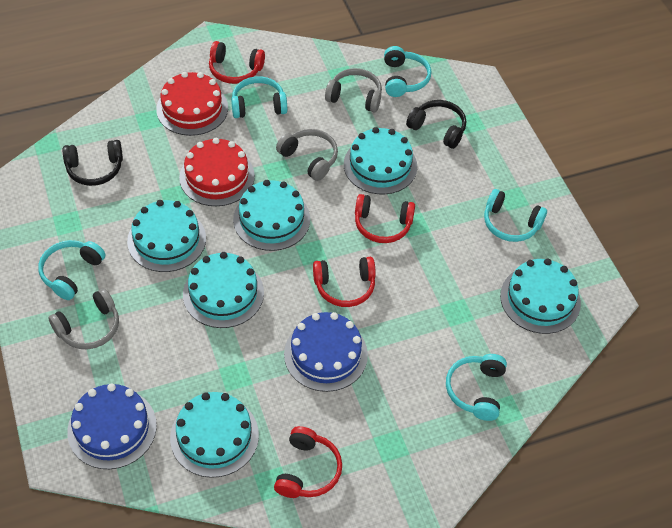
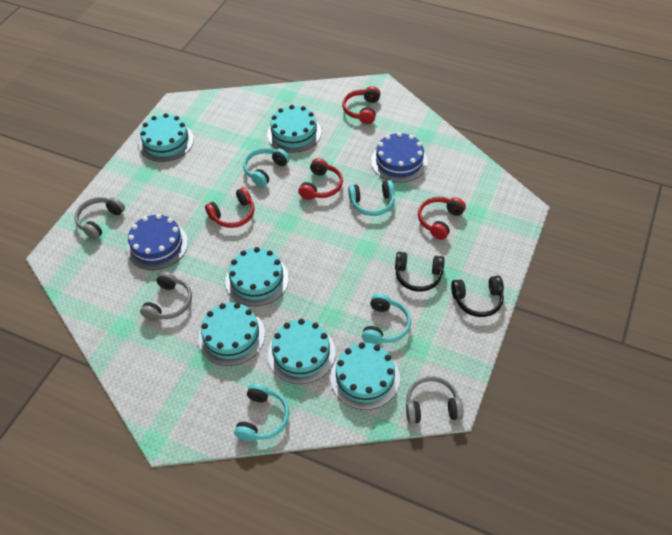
red cake: 2 -> 0
turquoise headphones: 5 -> 4

